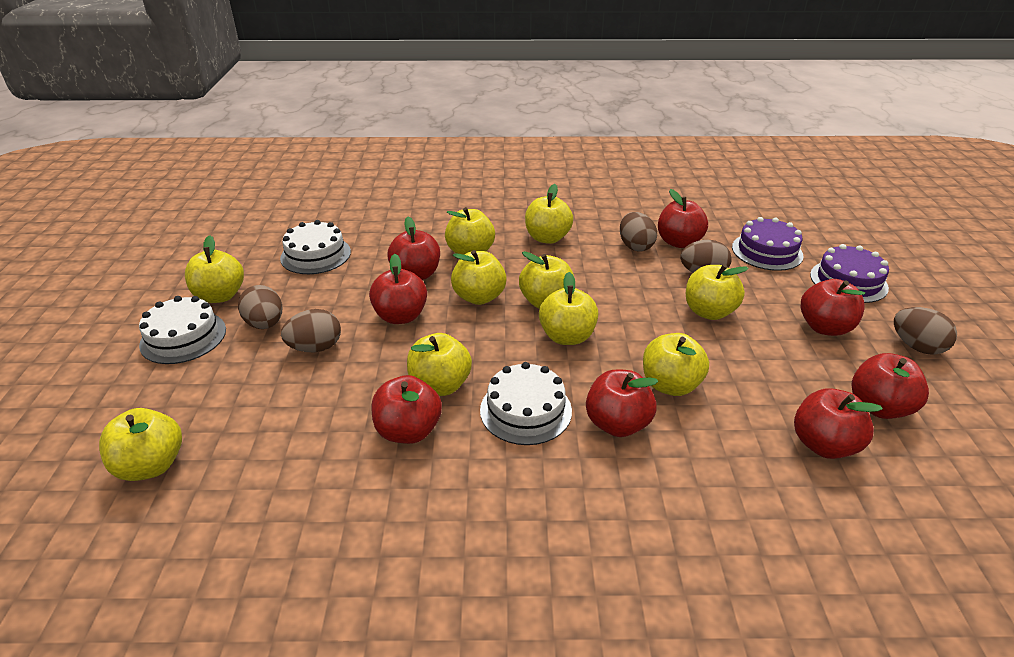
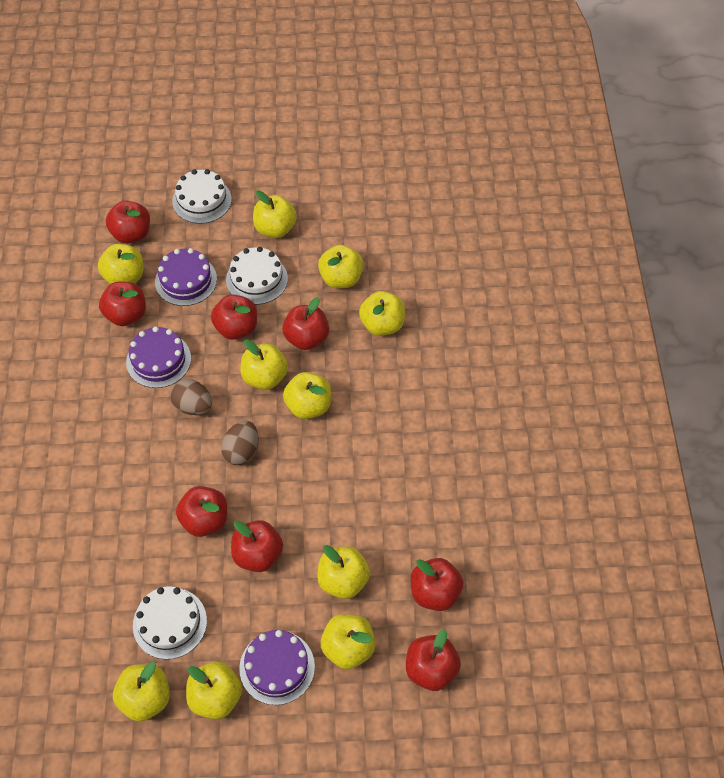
brown egg: 5 -> 2
purple cake: 2 -> 3

